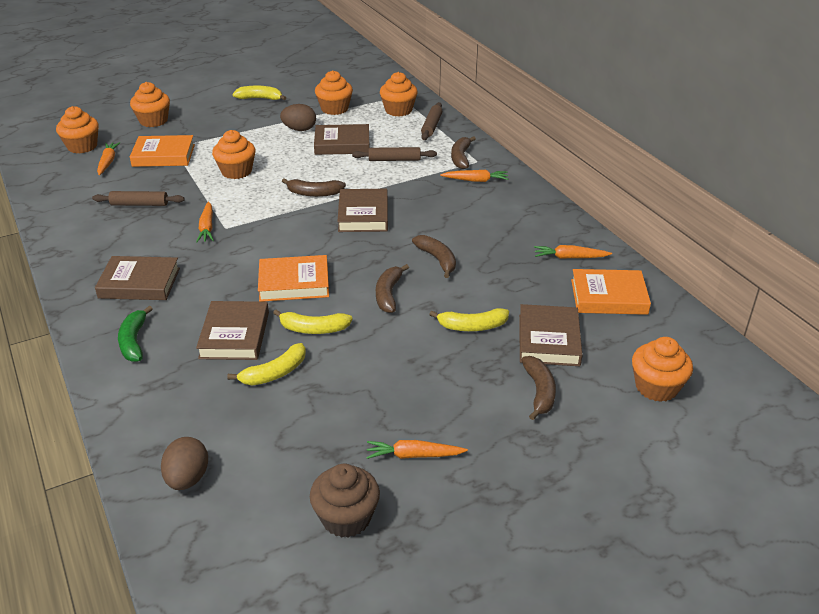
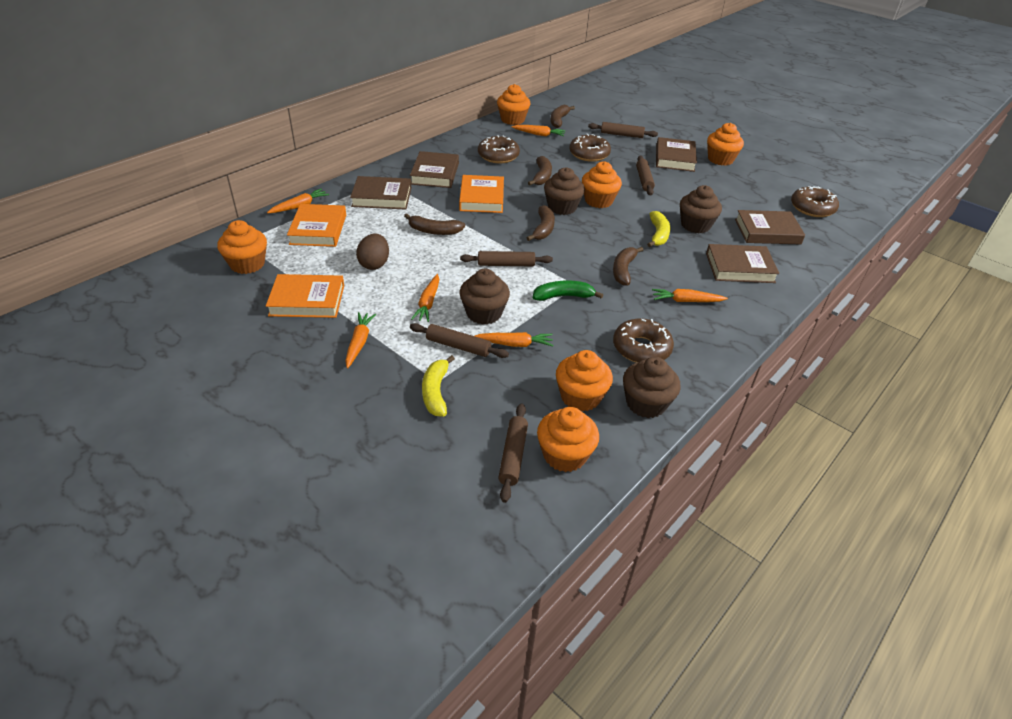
brown cupcake: 1 -> 4
brown donut: 0 -> 4
brown egg: 2 -> 1
brown rolling pin: 3 -> 5
orange carrot: 5 -> 6
yellow banana: 4 -> 2

